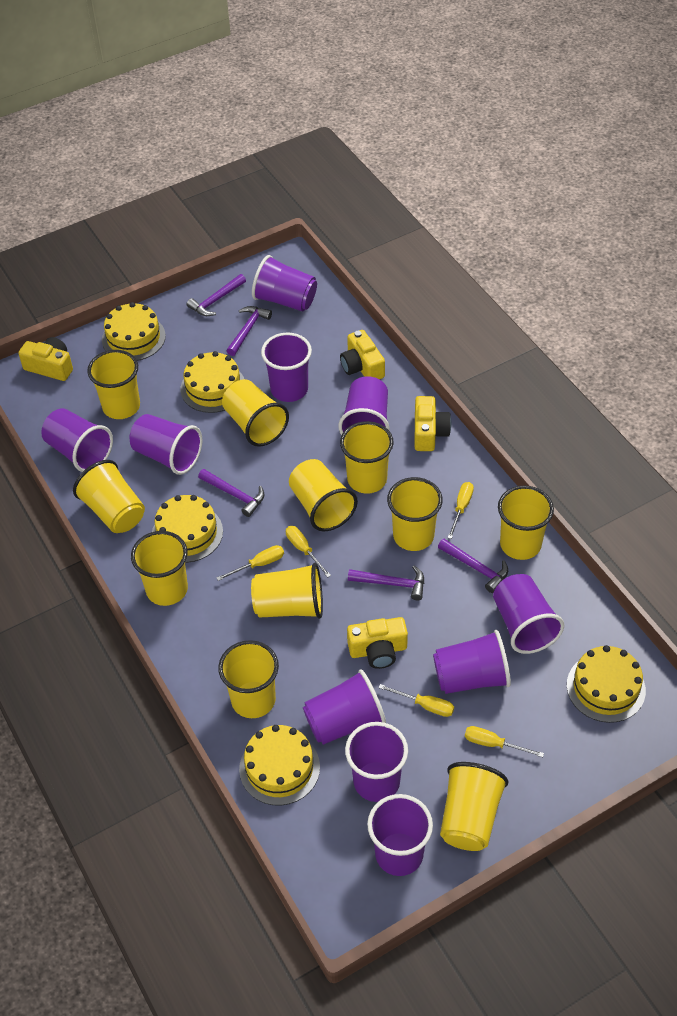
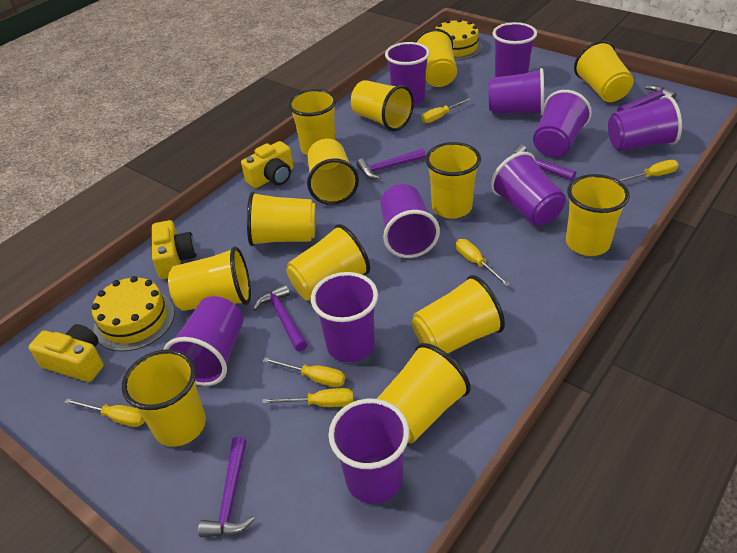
yellow cake: 5 -> 2
yellow camera: 4 -> 3
yellow cup: 11 -> 13
yellow screwdriver: 5 -> 6

